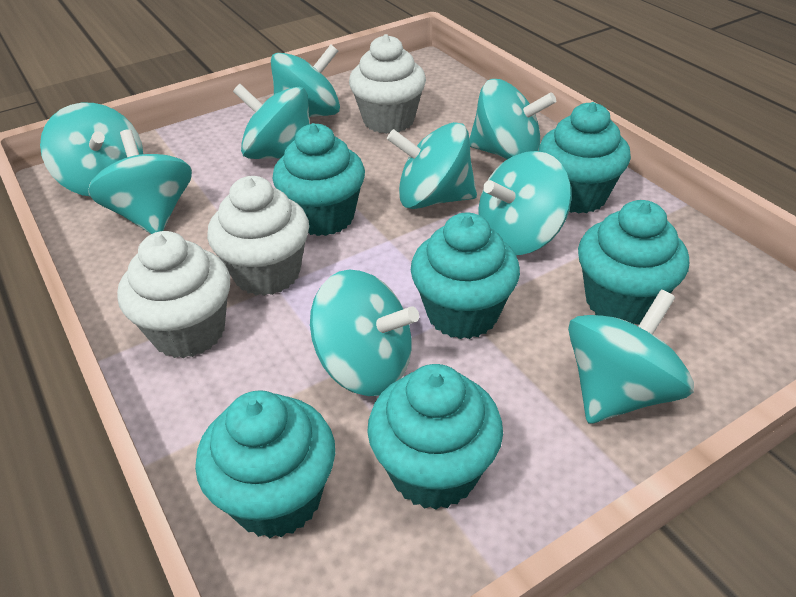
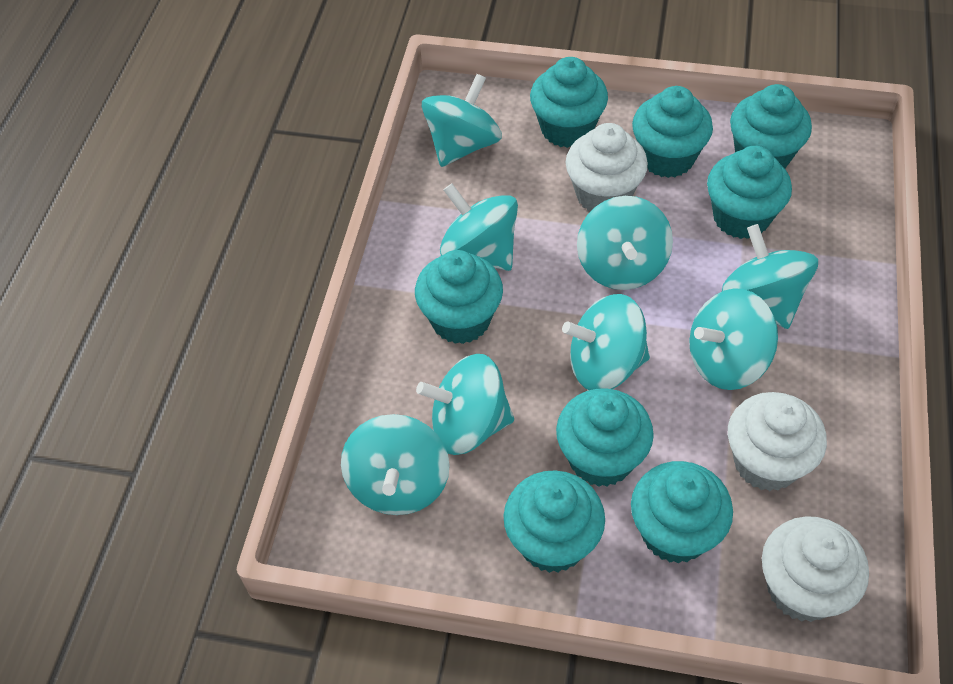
turquoise cupcake: 6 -> 8
turquoise spinning top: 9 -> 8

